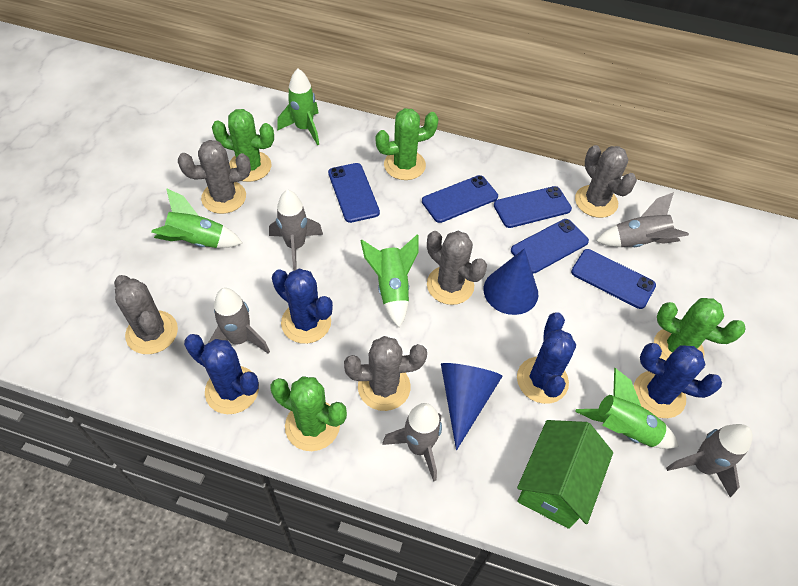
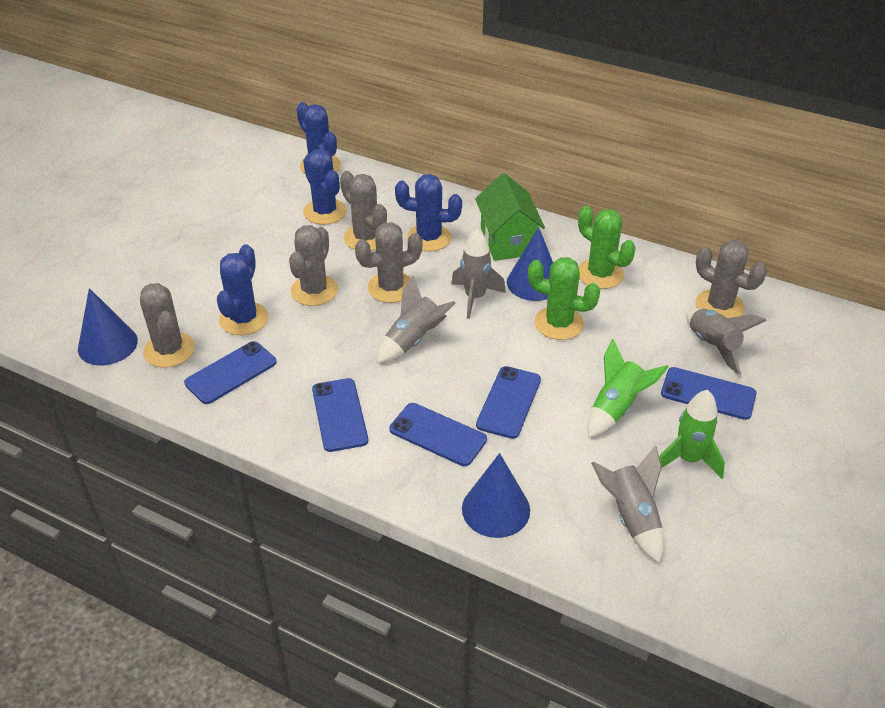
blue cone: 2 -> 3
green cactus: 4 -> 2
green rocket: 4 -> 2
grey rocket: 5 -> 4

